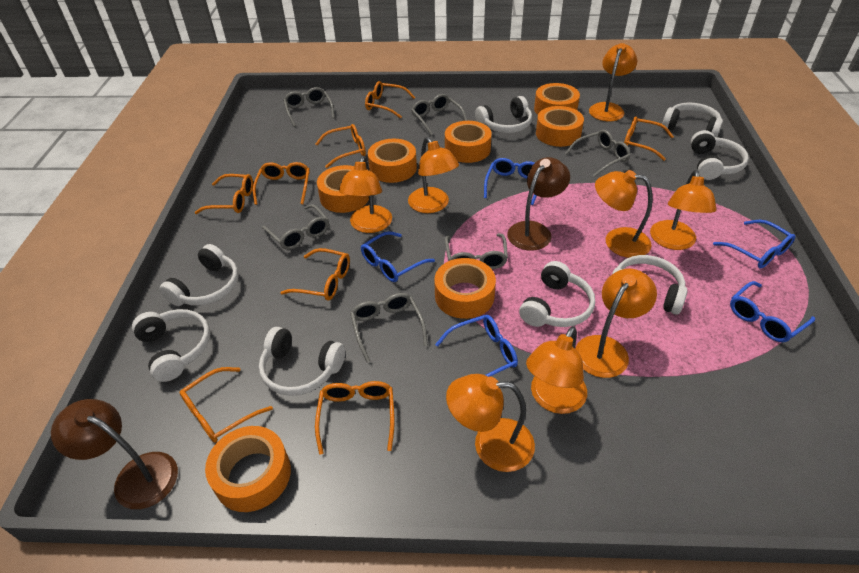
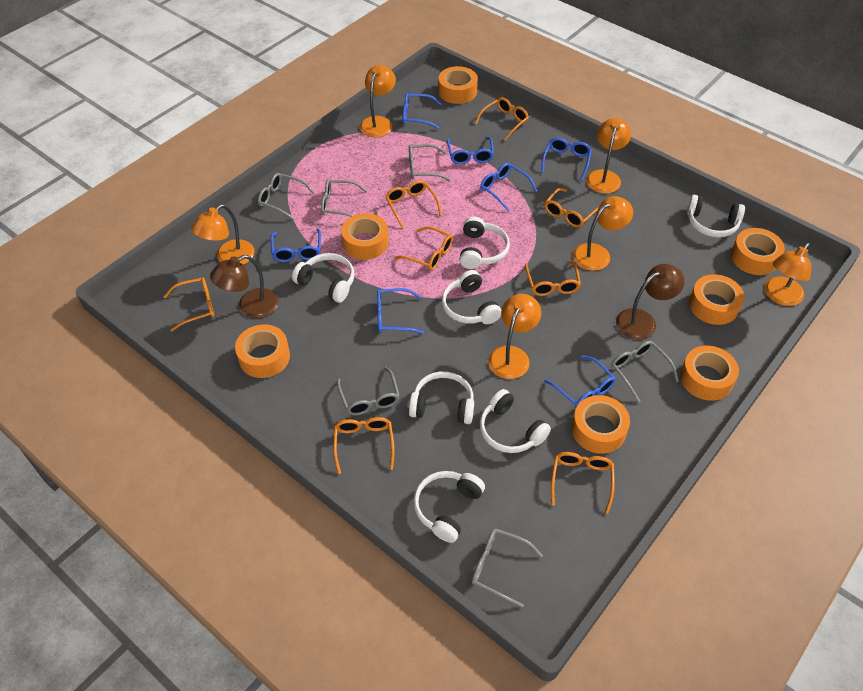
blue glasses: 5 -> 7
orange lamp: 8 -> 6
white headphones: 8 -> 7

